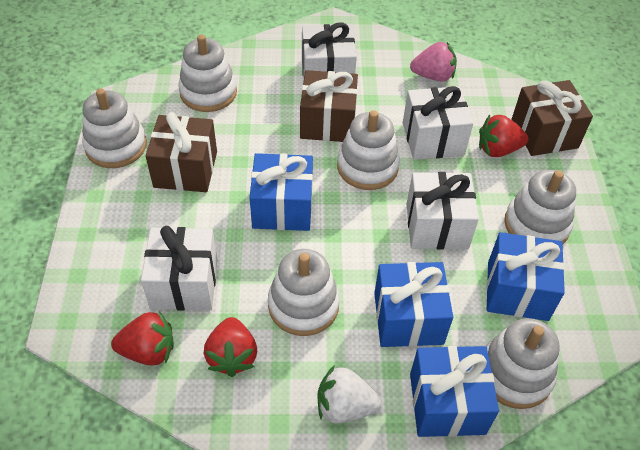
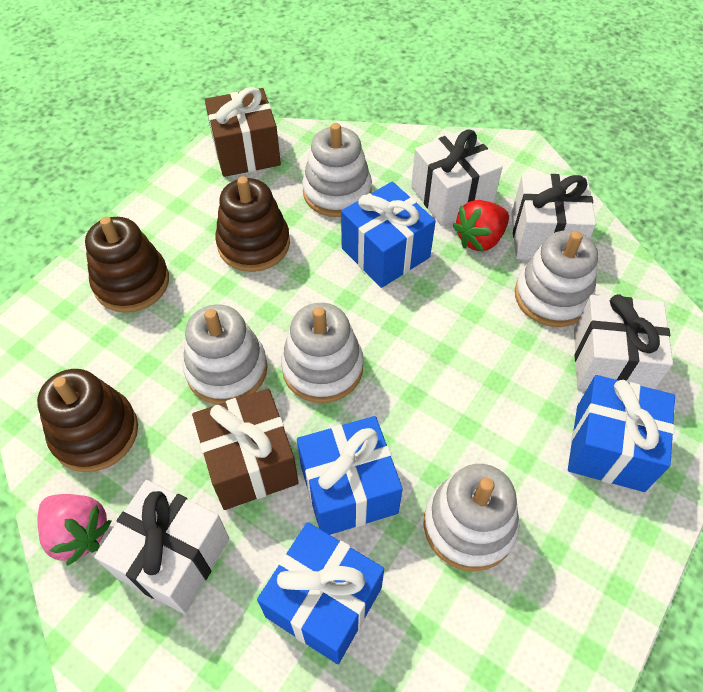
brown gift: 3 -> 2
brown stacking toy: 0 -> 3
red strawberry: 3 -> 1
white stacking toy: 6 -> 5
white strawberry: 1 -> 0

